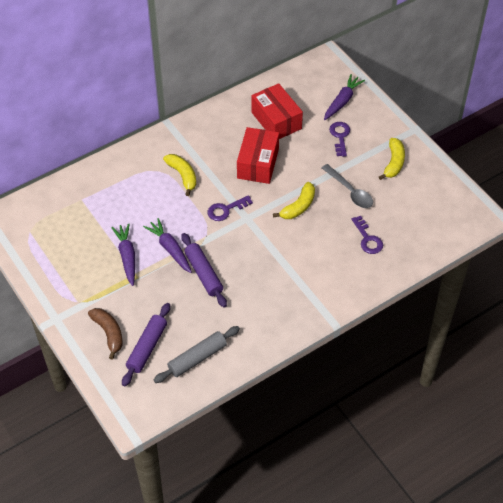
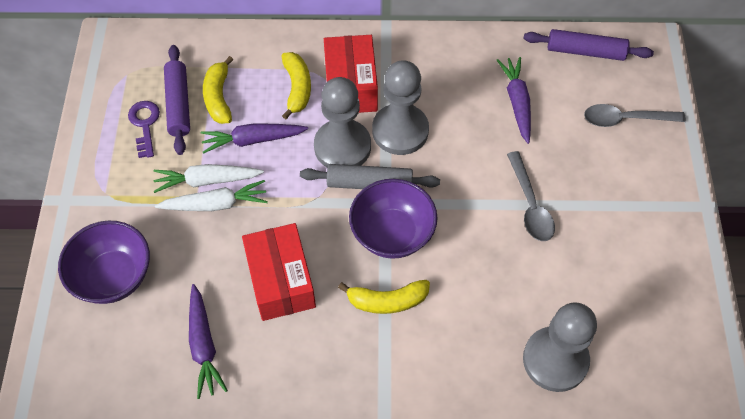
brown banana: 1 -> 0
grey pawn: 0 -> 3
grey spoon: 1 -> 2
purple bowl: 0 -> 2
purple key: 3 -> 1
white carrot: 0 -> 2

